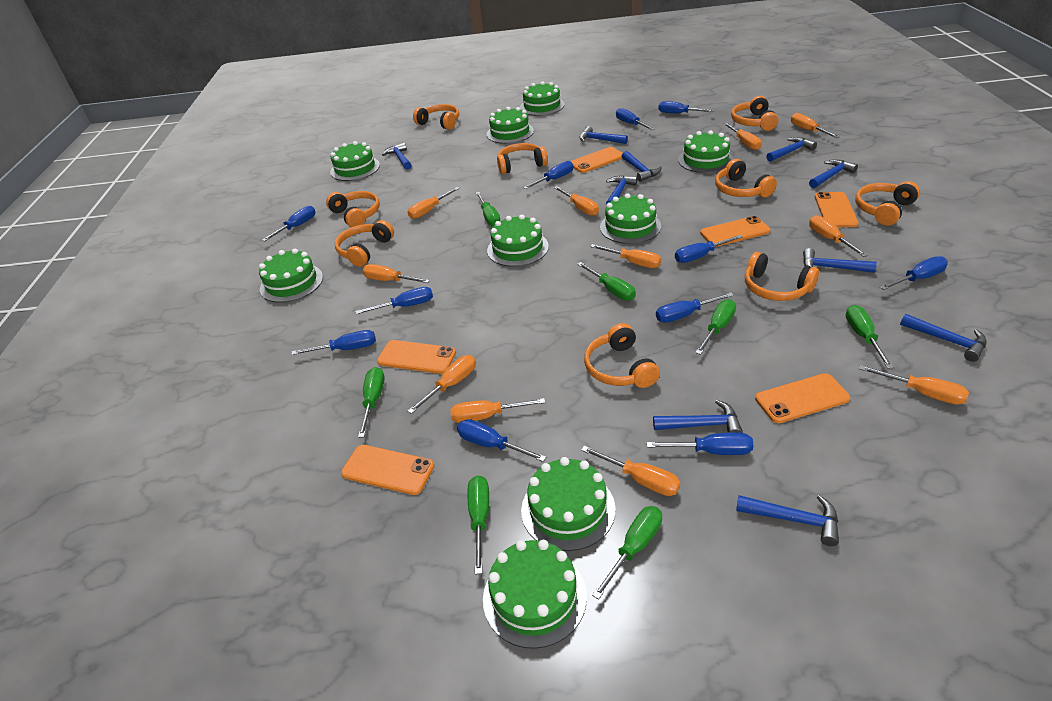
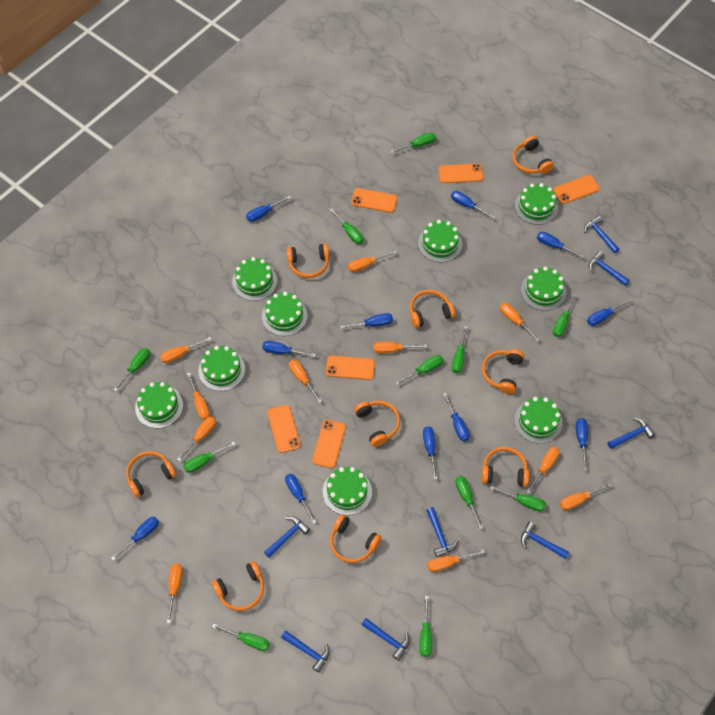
blue hammer: 10 -> 8
green screwdriver: 7 -> 11

